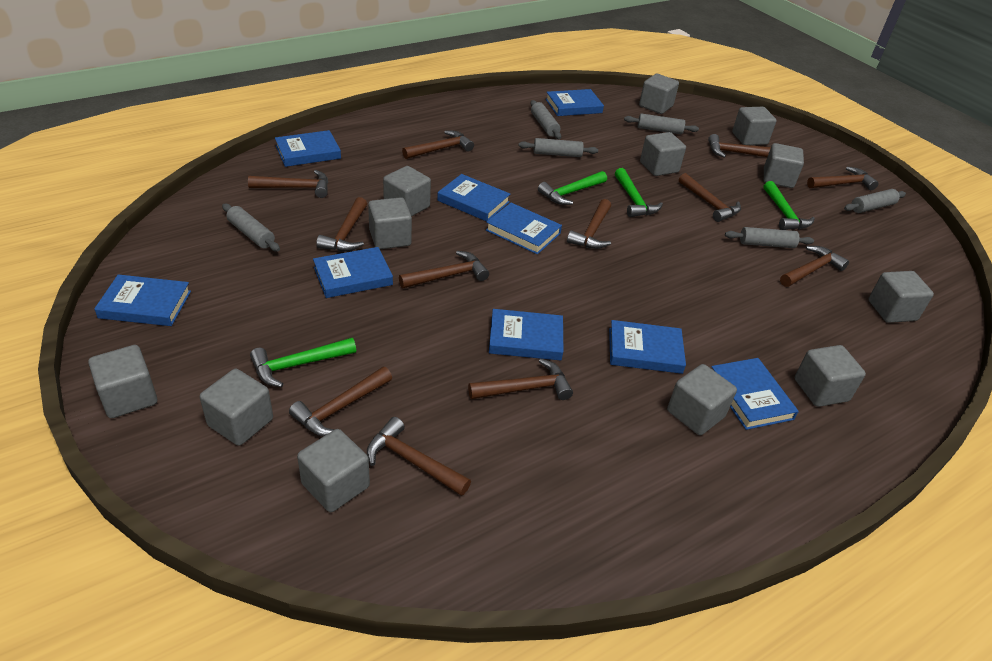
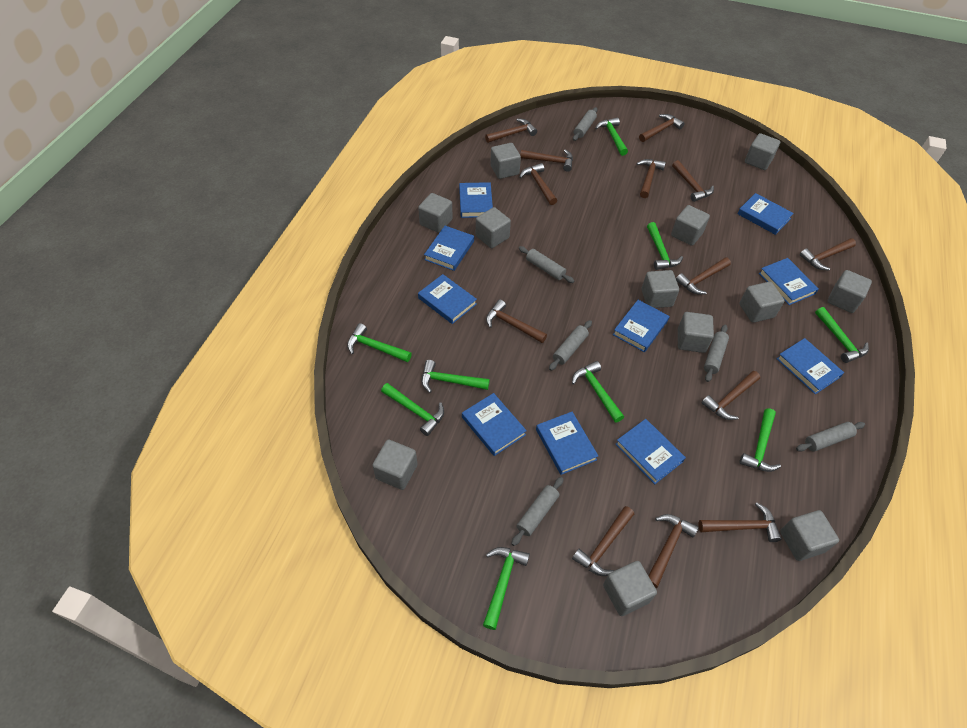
blue book: 9 -> 10
brown hammer: 12 -> 13
green hammer: 4 -> 9

